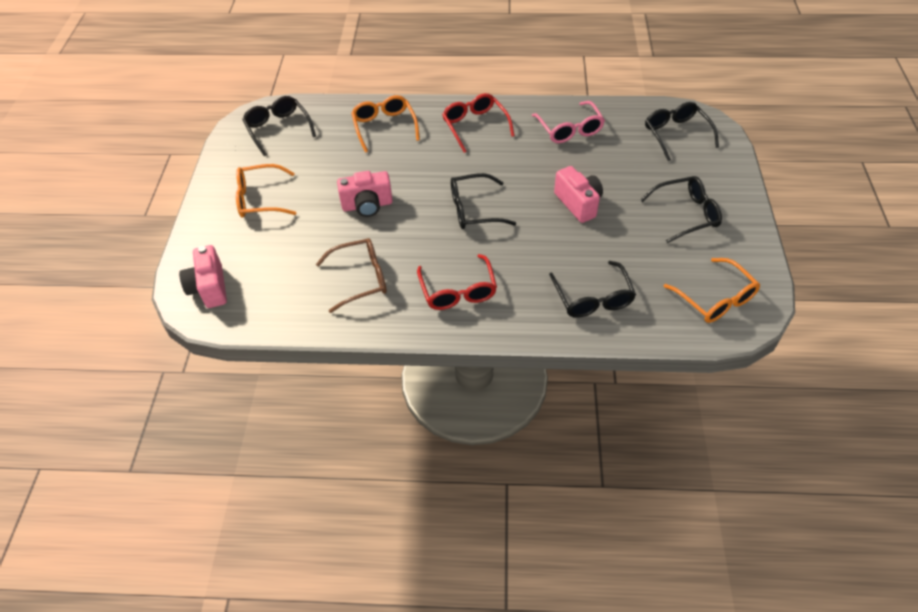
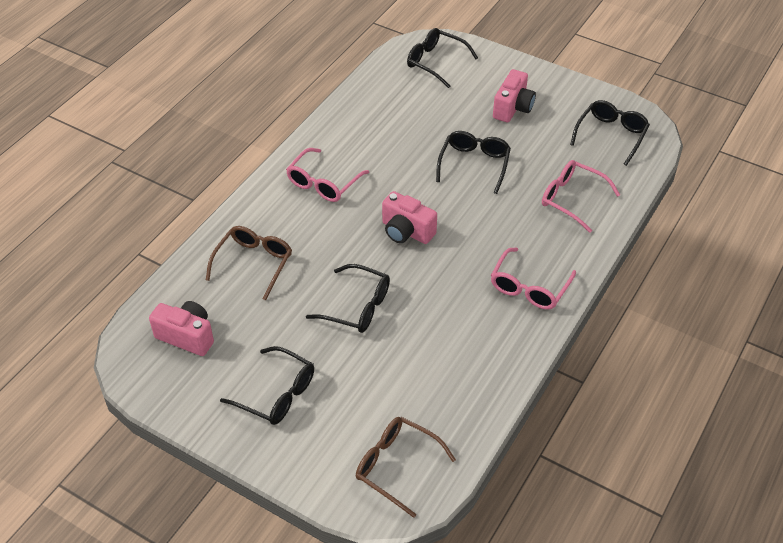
brown glasses: 1 -> 2
orange glasses: 3 -> 0
pink glasses: 1 -> 3
red glasses: 2 -> 0

